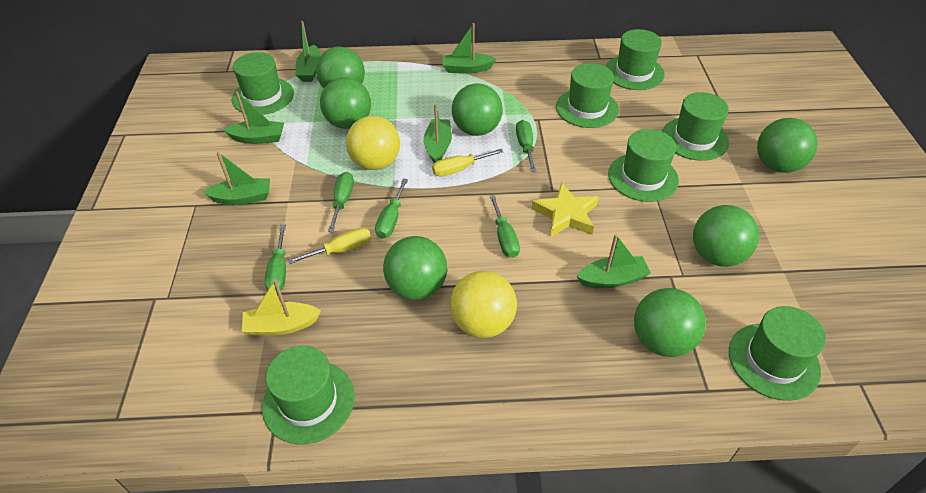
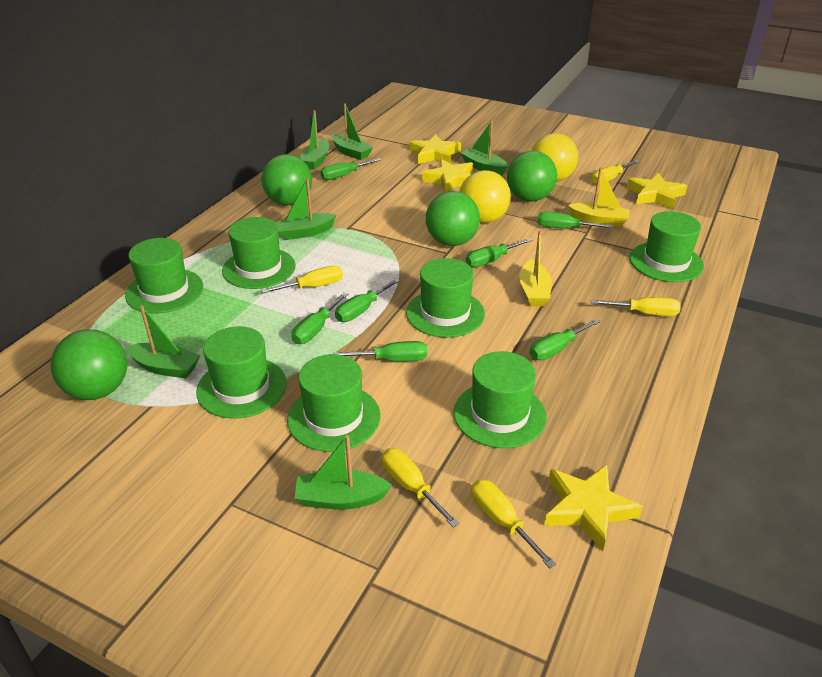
green ball: 7 -> 4
green screwdriver: 5 -> 7
yellow boat: 1 -> 2
yellow screwdriver: 2 -> 5
yellow star: 1 -> 4

